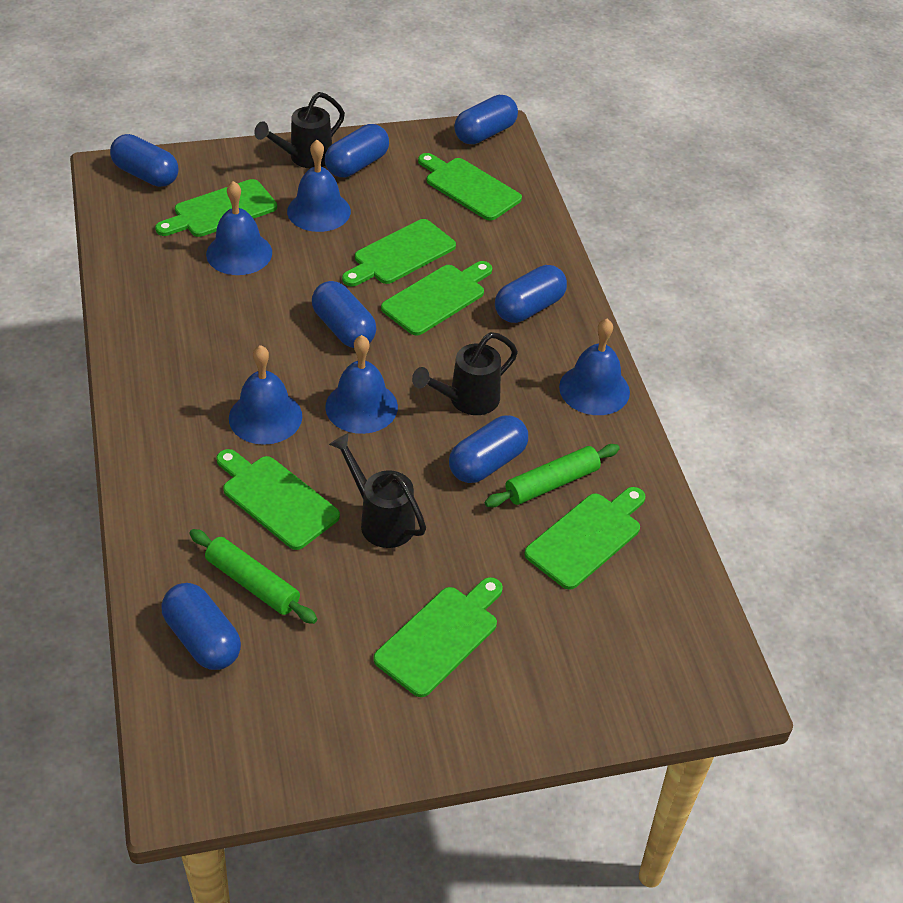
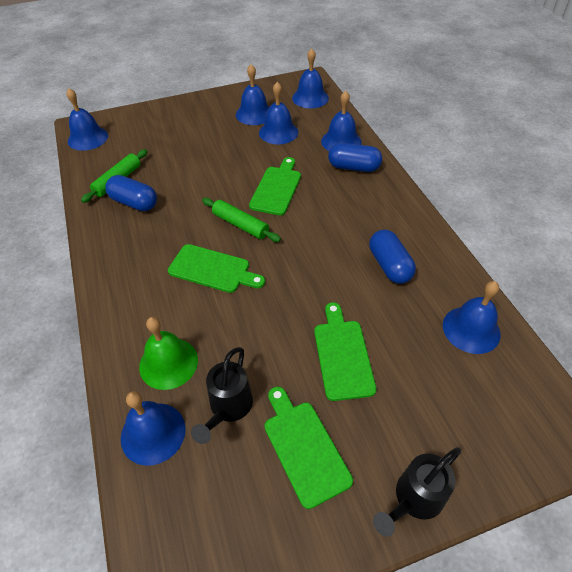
black watering can: 3 -> 2
blue bell: 5 -> 7
blue capsule: 7 -> 3
green bell: 0 -> 1
green cutting board: 7 -> 4

